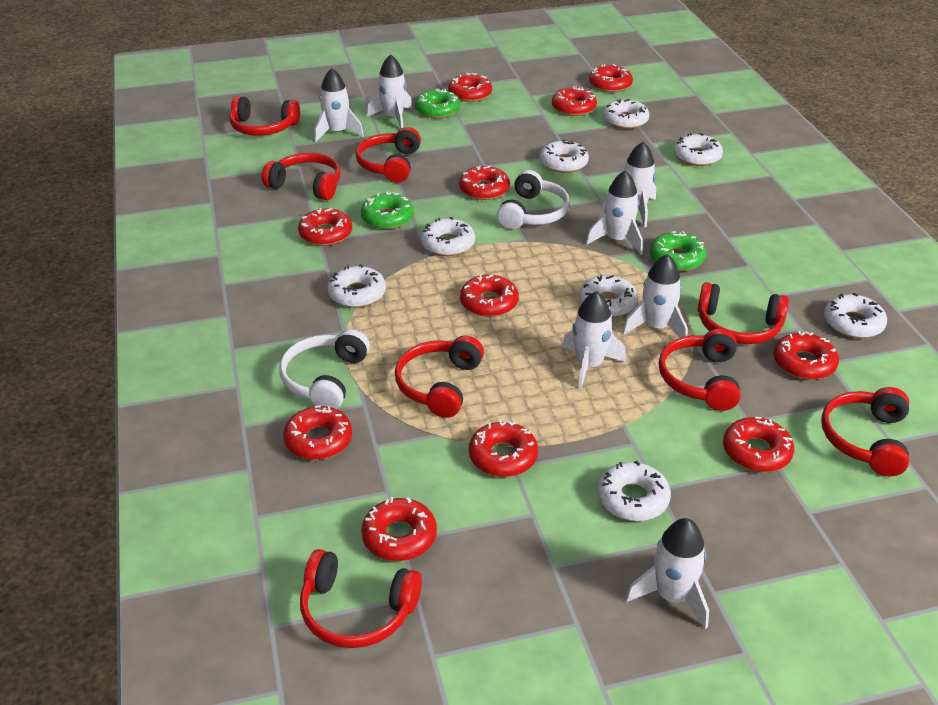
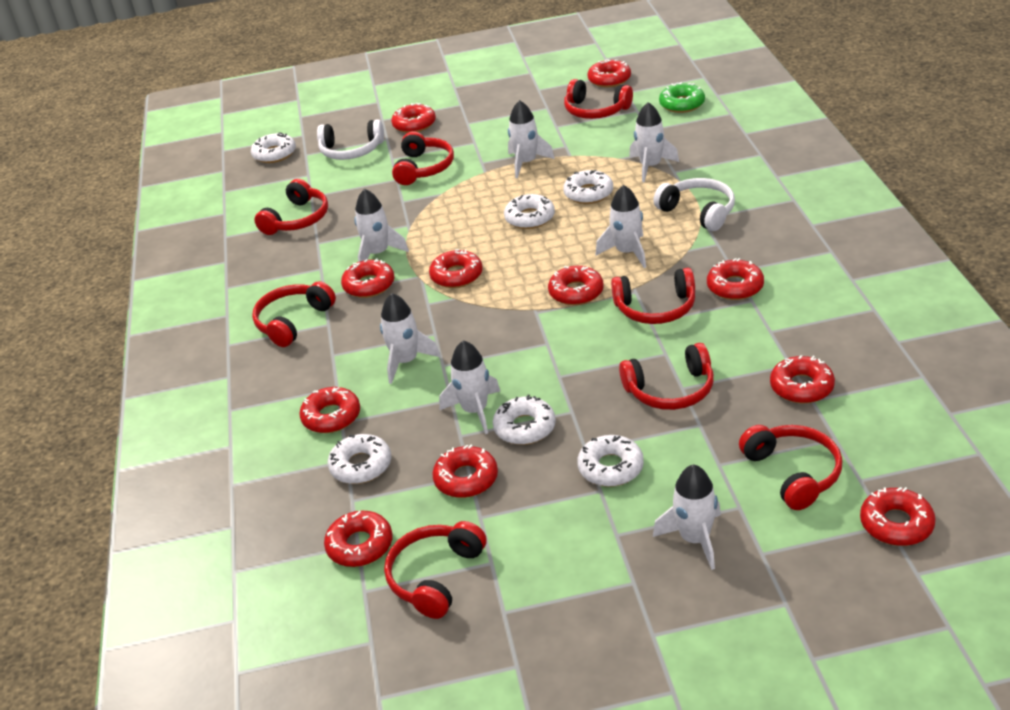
green donut: 3 -> 1
white donut: 8 -> 6

